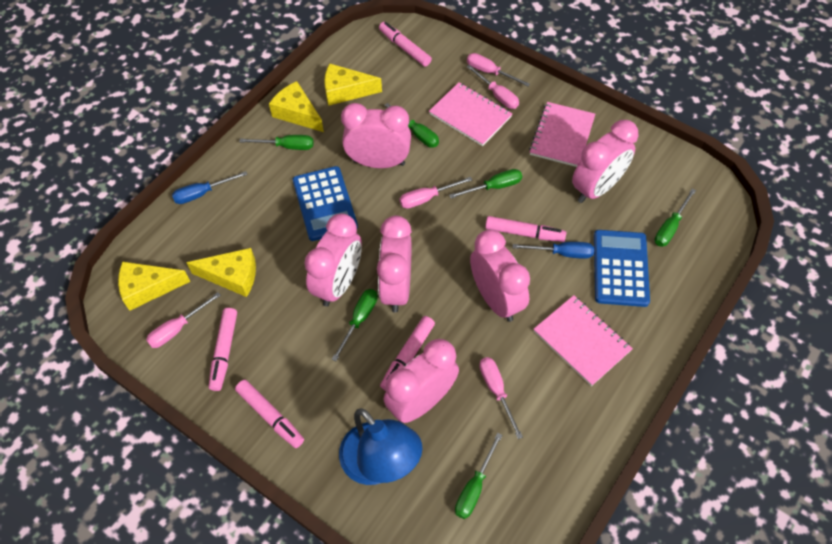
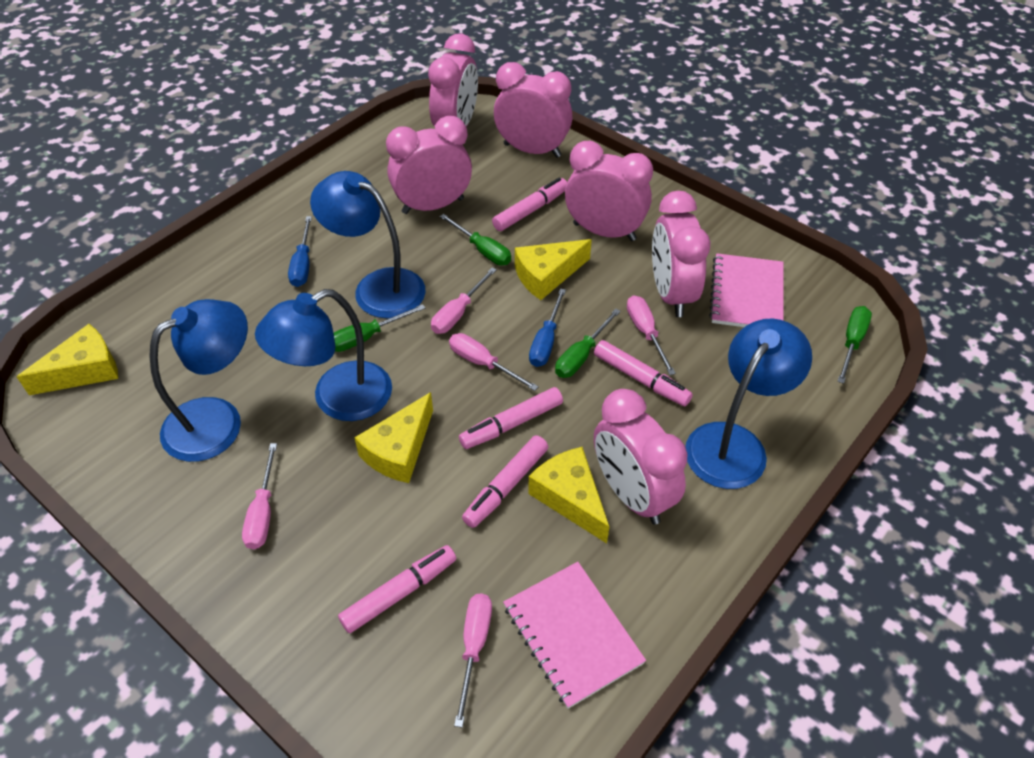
blue calculator: 2 -> 0
blue lamp: 1 -> 4
green screwdriver: 6 -> 4
pink notebook: 3 -> 2

